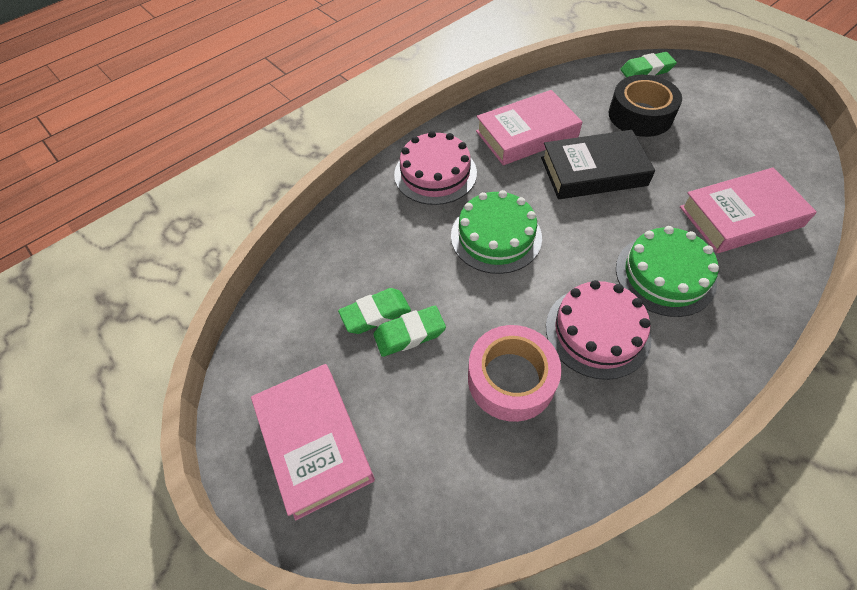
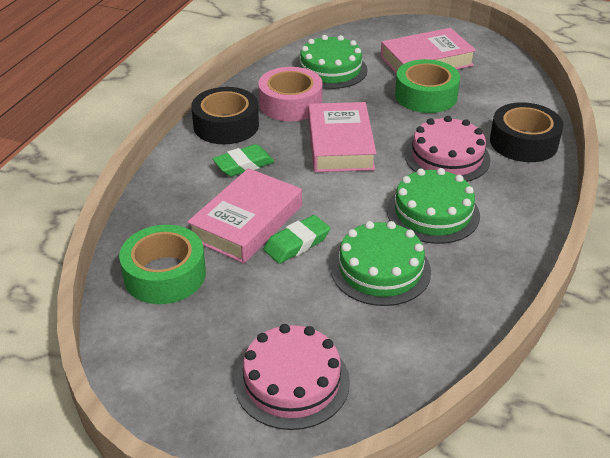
black book: 1 -> 0
black tape: 1 -> 2
green cake: 2 -> 3
green eraser: 3 -> 2
green tape: 0 -> 2

